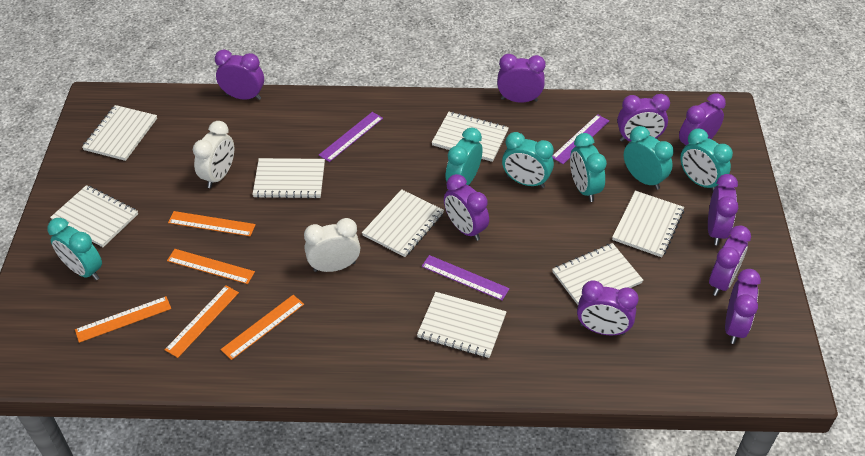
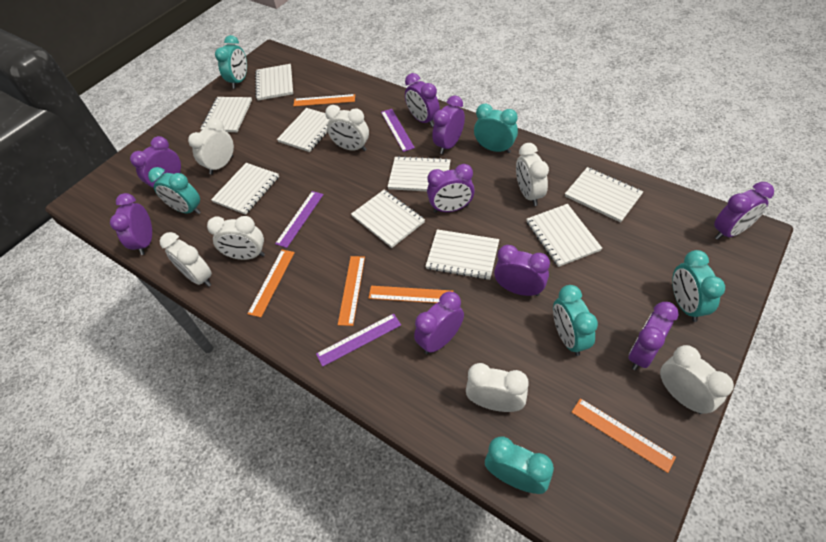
white clock: 2 -> 7
white notebook: 8 -> 9

